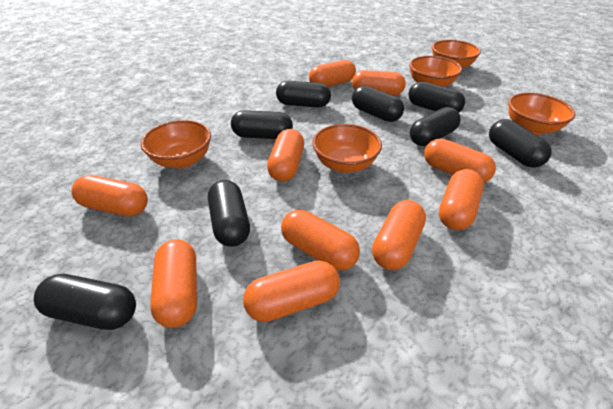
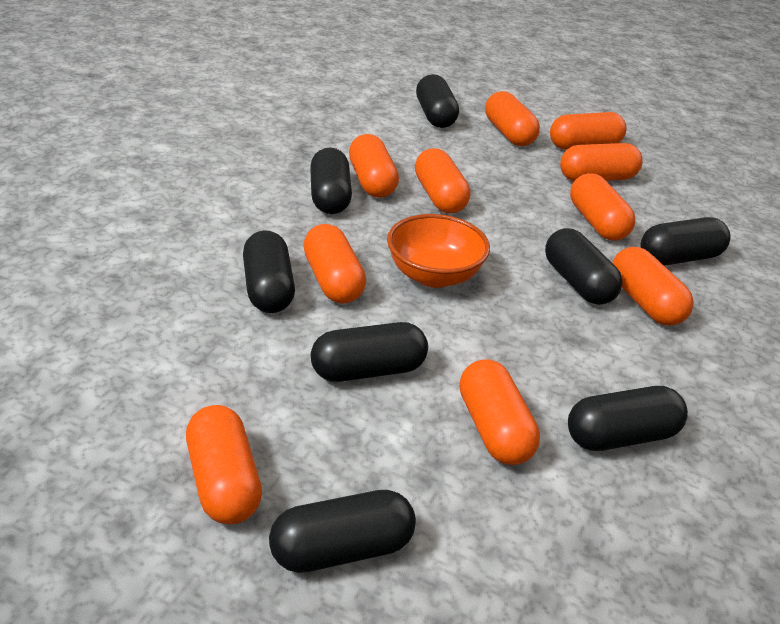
orange bowl: 5 -> 1

